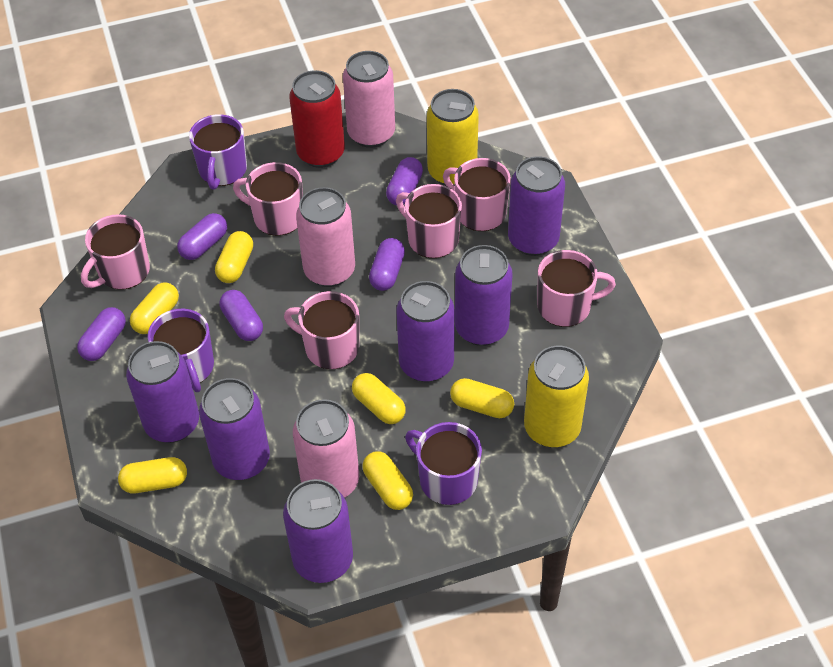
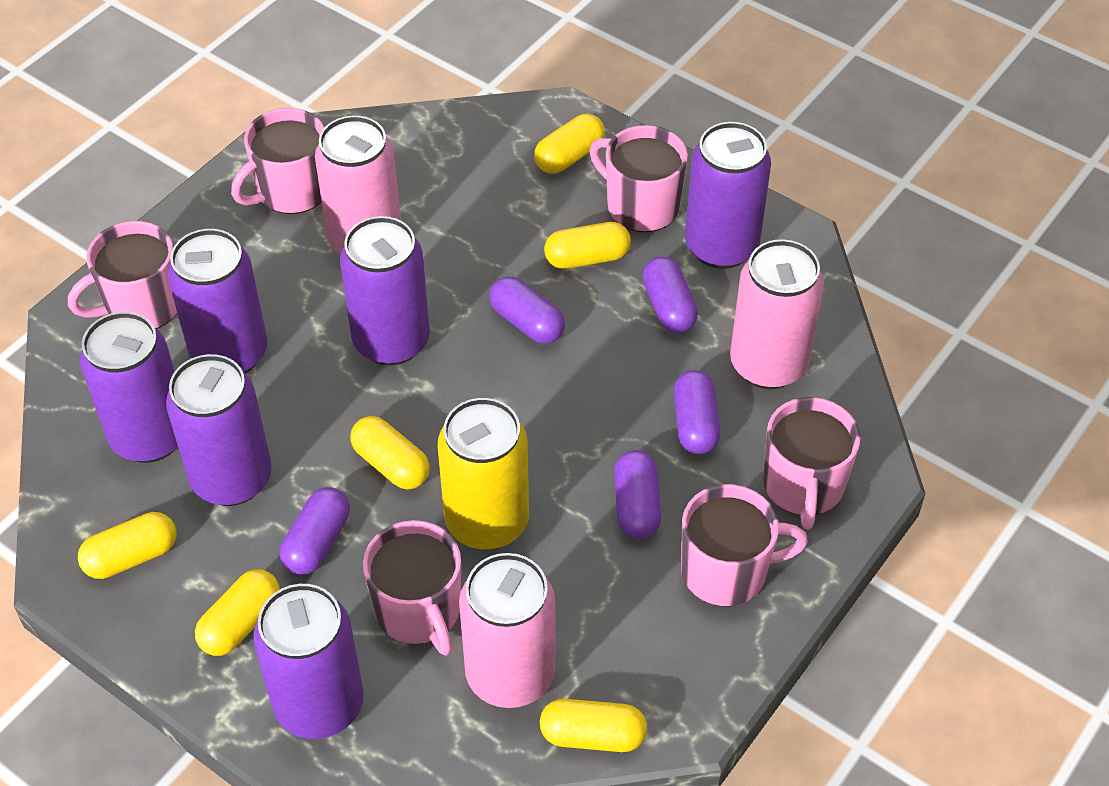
purple mug: 3 -> 0
red can: 1 -> 0
yellow can: 2 -> 1

